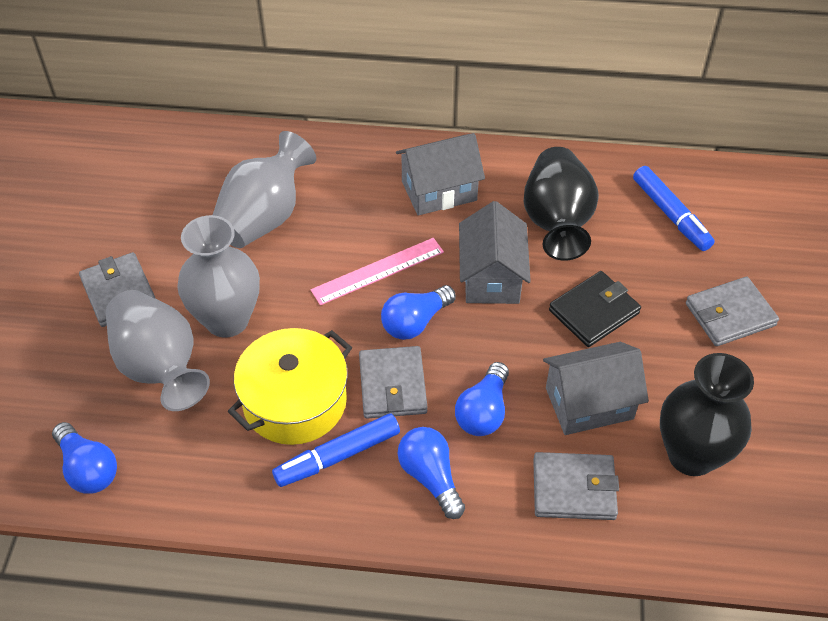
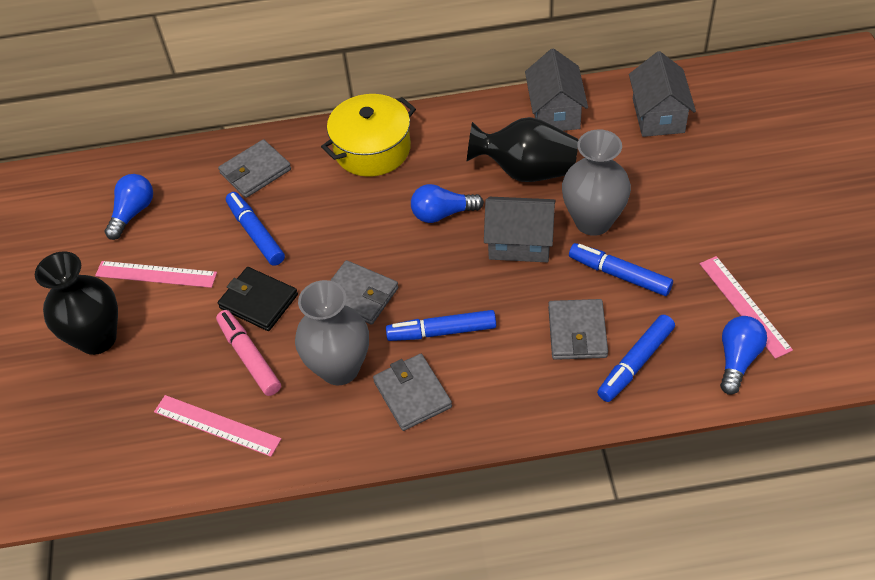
blue light bulb: 4 -> 3
blue marker: 2 -> 4
grey vase: 3 -> 2
pink marker: 0 -> 1
pink ruler: 1 -> 3

